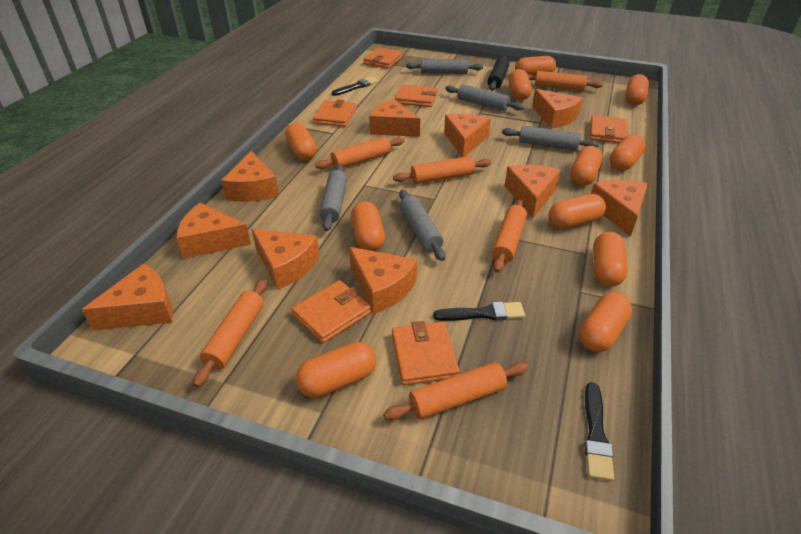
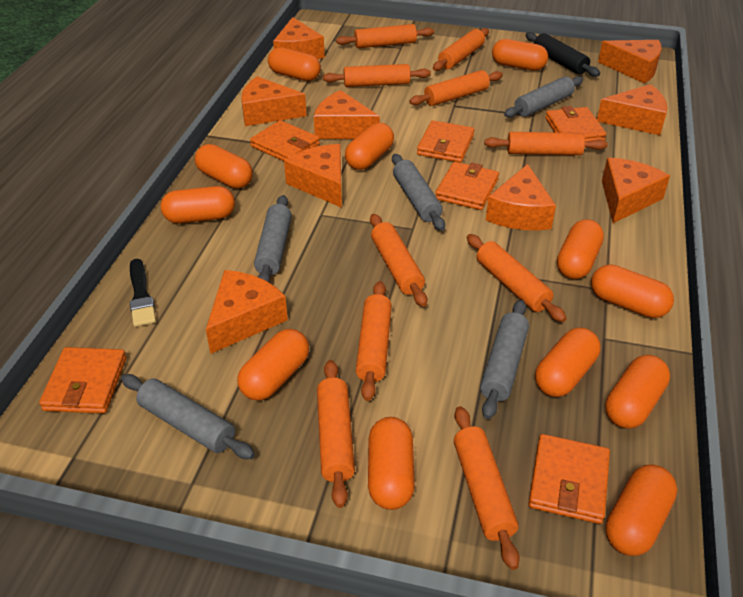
black brush: 3 -> 1
orange capsule: 11 -> 12
orange cheese: 10 -> 9
orange rolling pin: 6 -> 10

